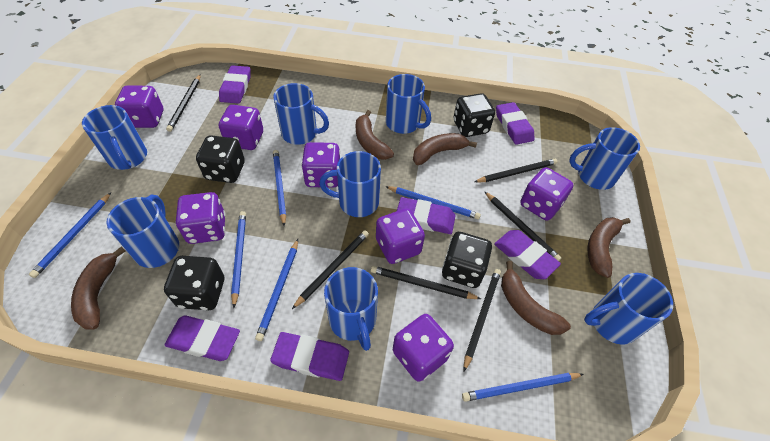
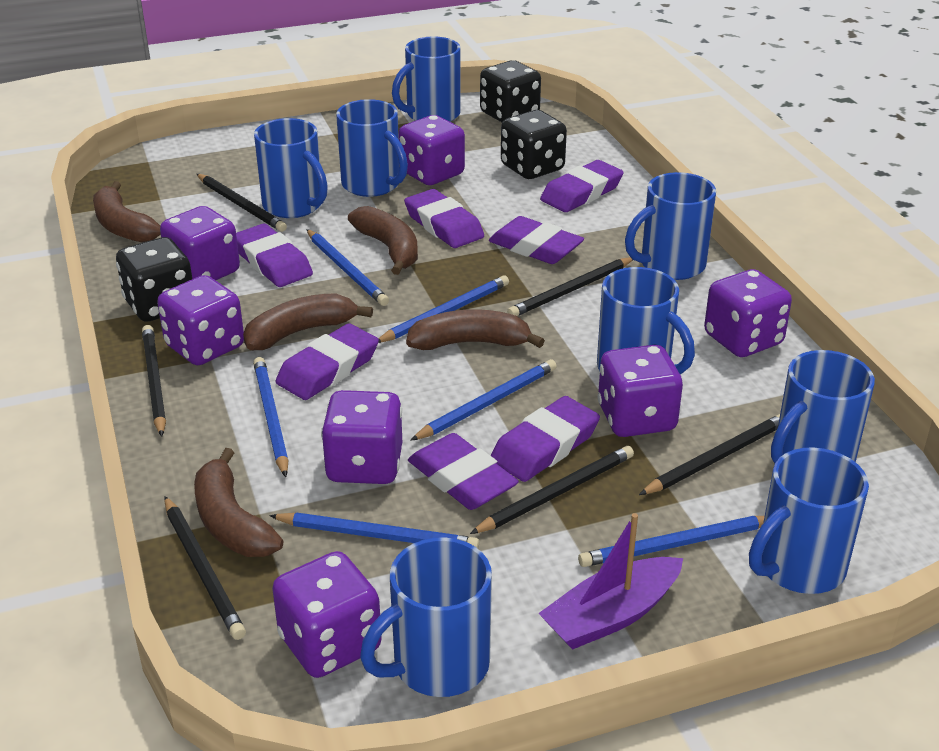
black dice: 4 -> 3
purple boat: 0 -> 1
purple eraser: 6 -> 7

